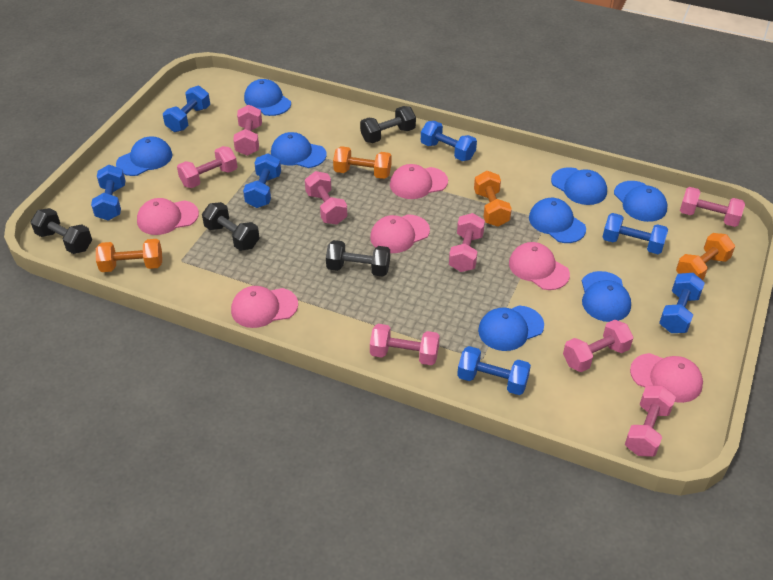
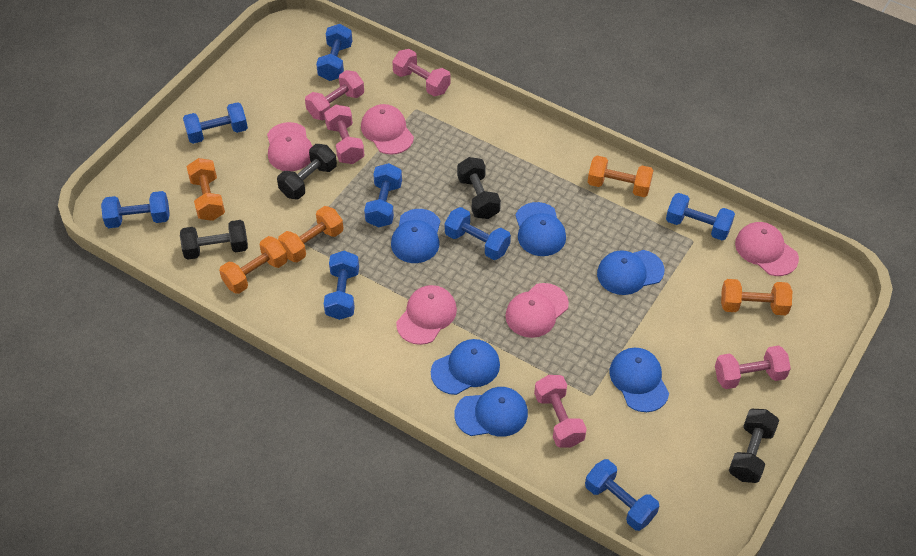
blue cap: 8 -> 6
blue dumbbell: 7 -> 8
orange dumbbell: 4 -> 5
pink cap: 6 -> 5
pink dumbbell: 8 -> 5

